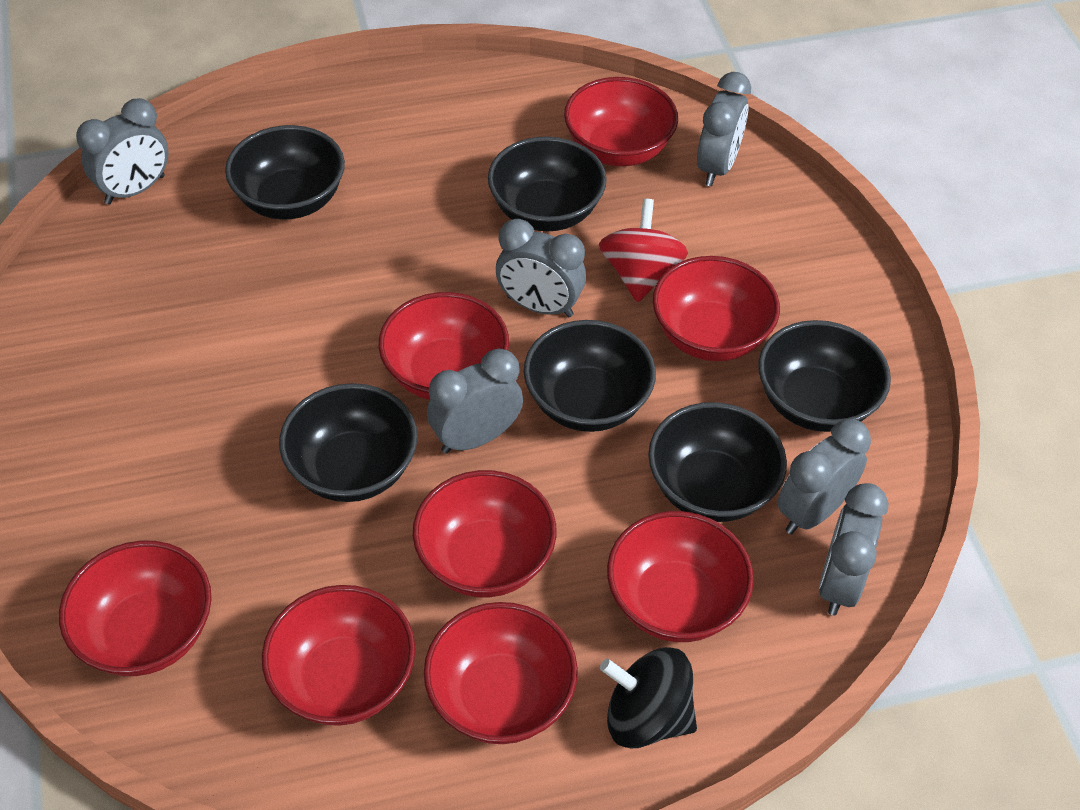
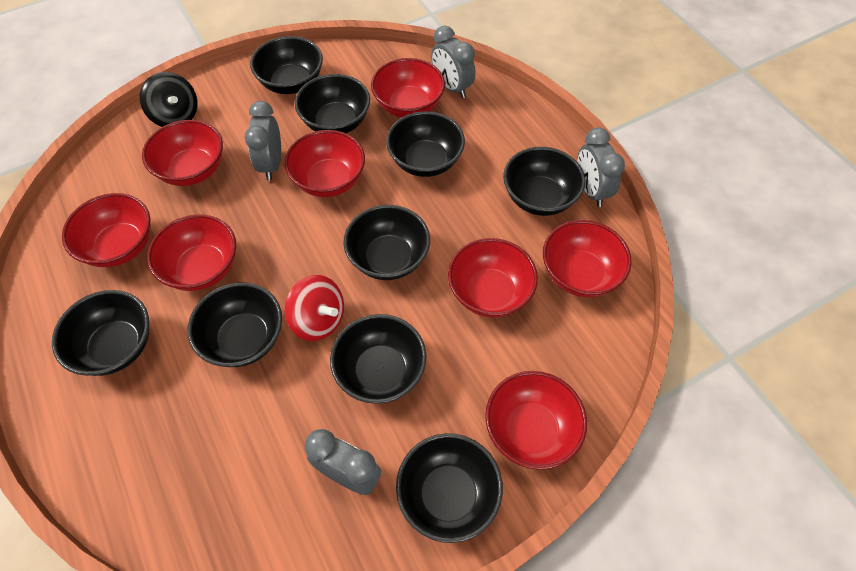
black bowl: 6 -> 9
grey clock: 6 -> 4

